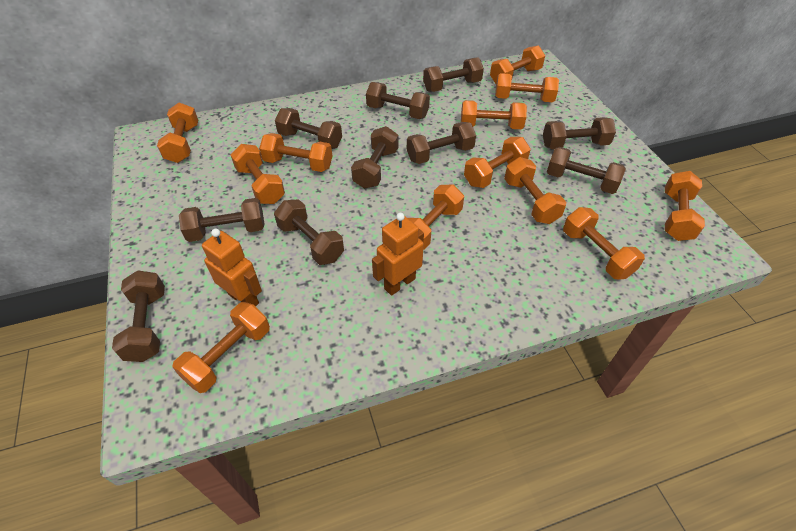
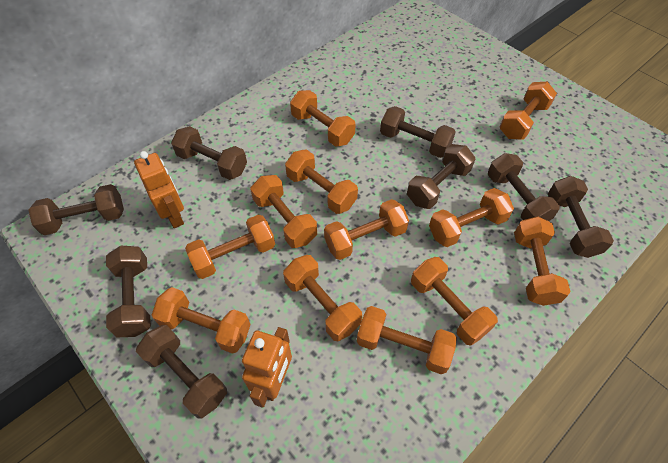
brown dumbbell: 10 -> 8

